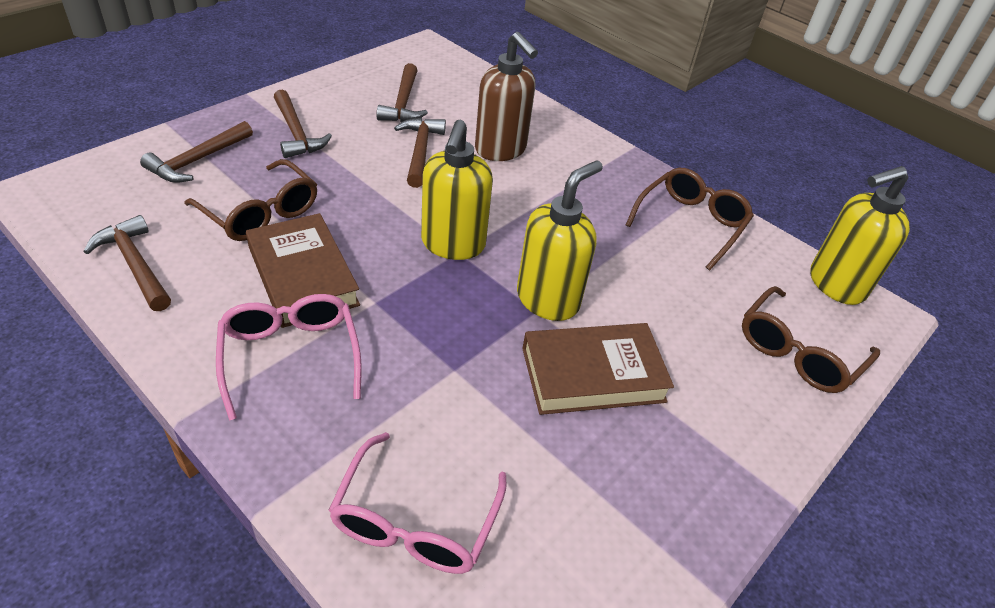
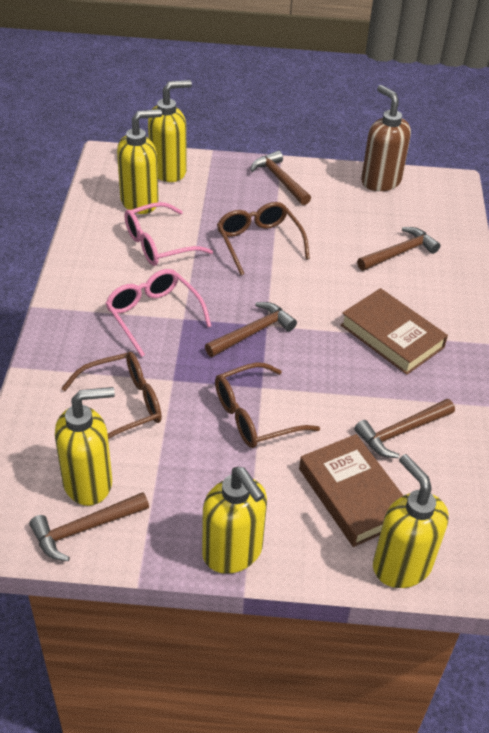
yellow soap dispenser: 3 -> 5

